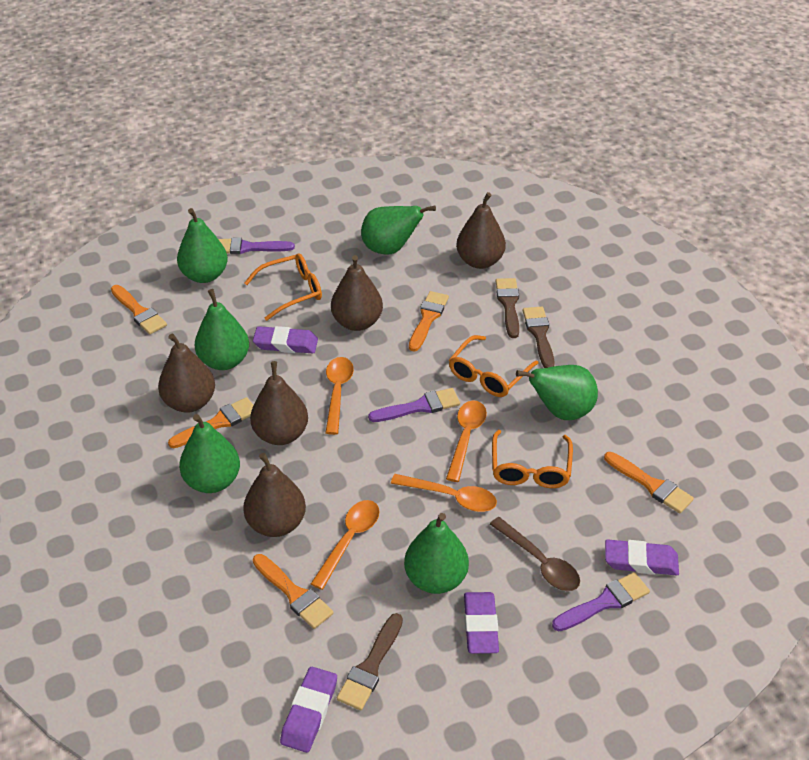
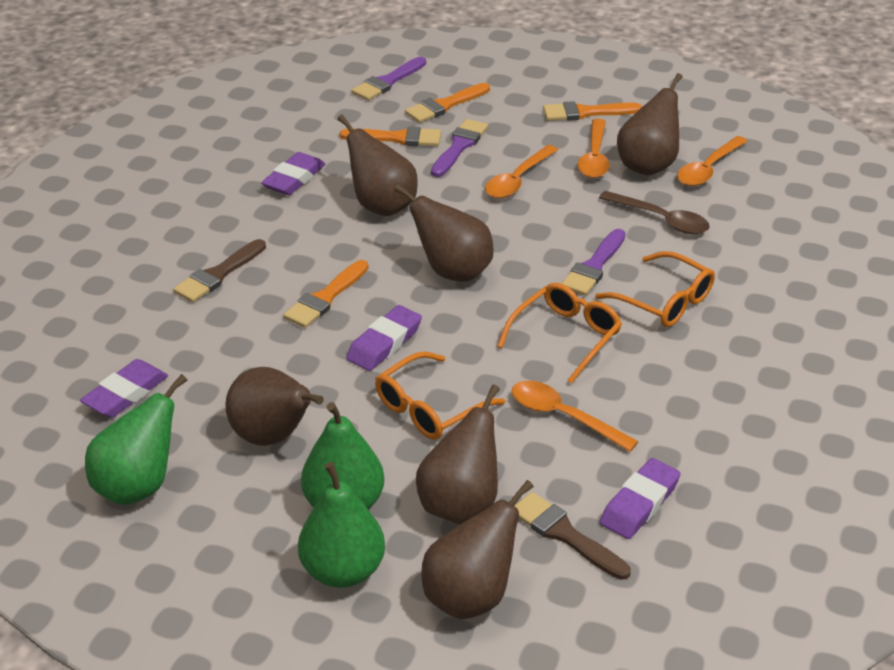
brown brush: 3 -> 2
brown pear: 5 -> 6
green pear: 6 -> 3
orange brush: 5 -> 4

